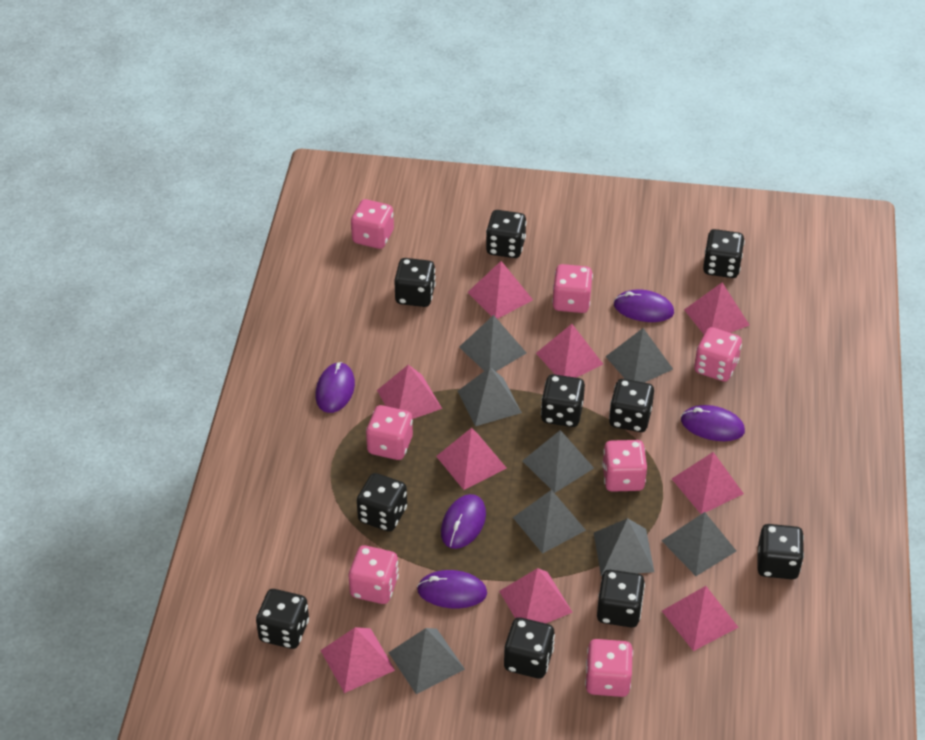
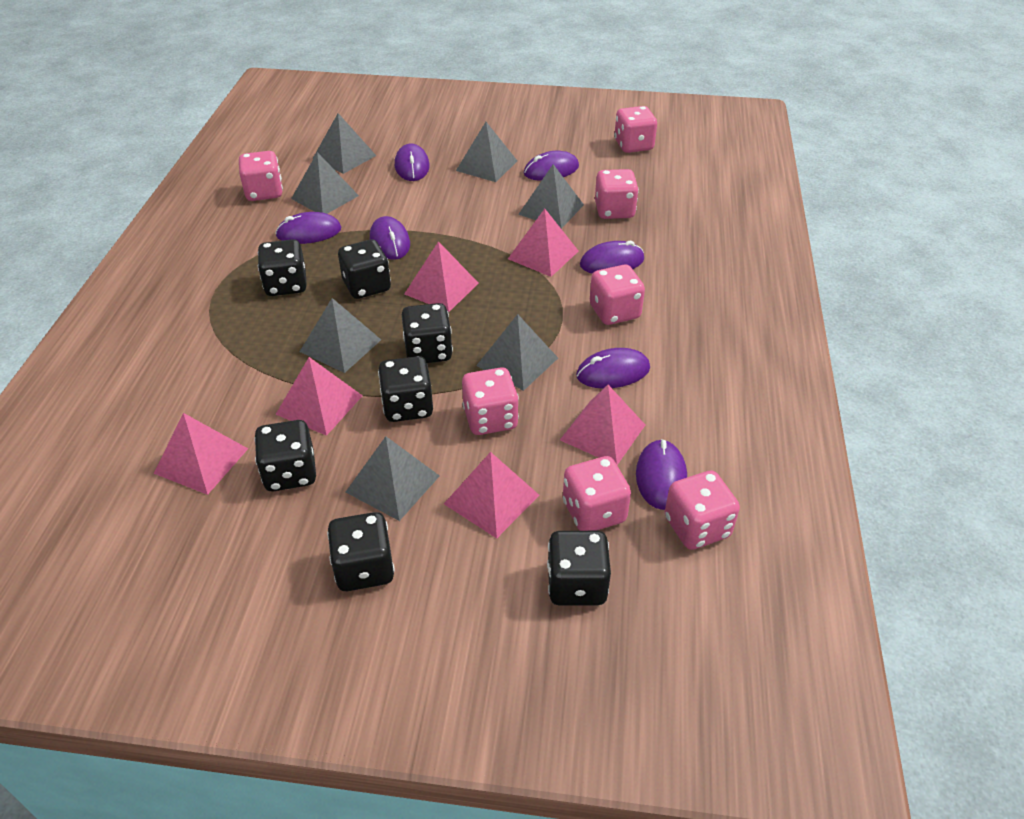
black dice: 10 -> 7
grey pyramid: 8 -> 7
pink pyramid: 9 -> 6
purple mouse: 5 -> 7

